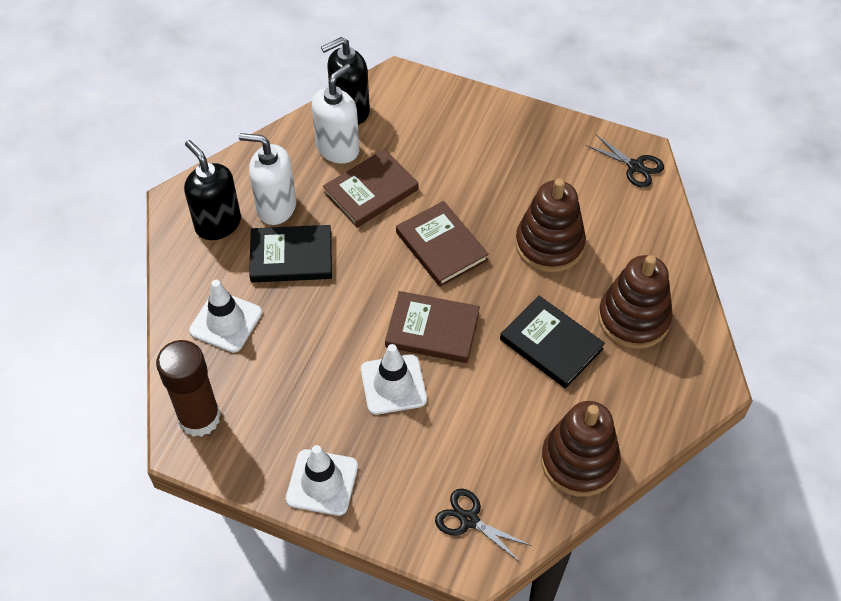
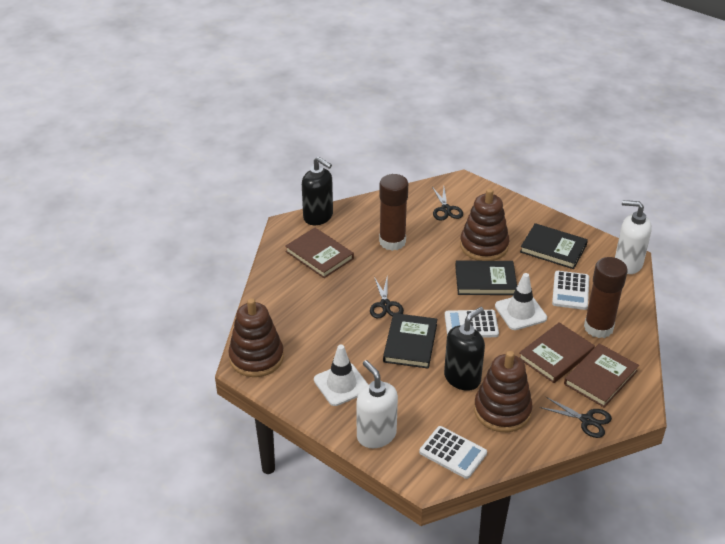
black book: 2 -> 3
black scissors: 2 -> 3
brown glue stick: 1 -> 2
white calculator: 0 -> 3
white traffic cone: 3 -> 2

